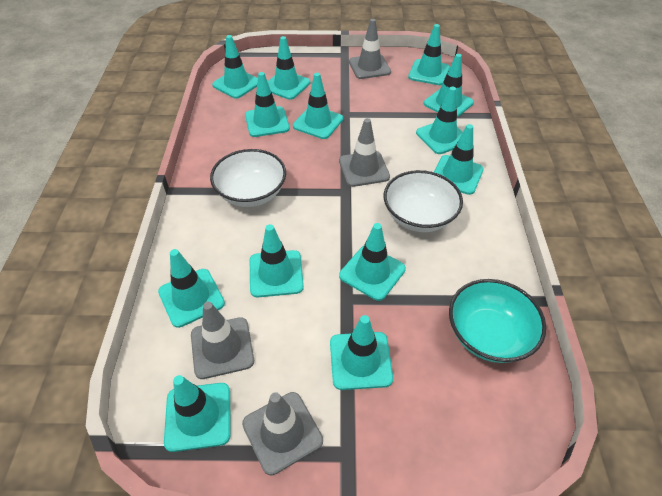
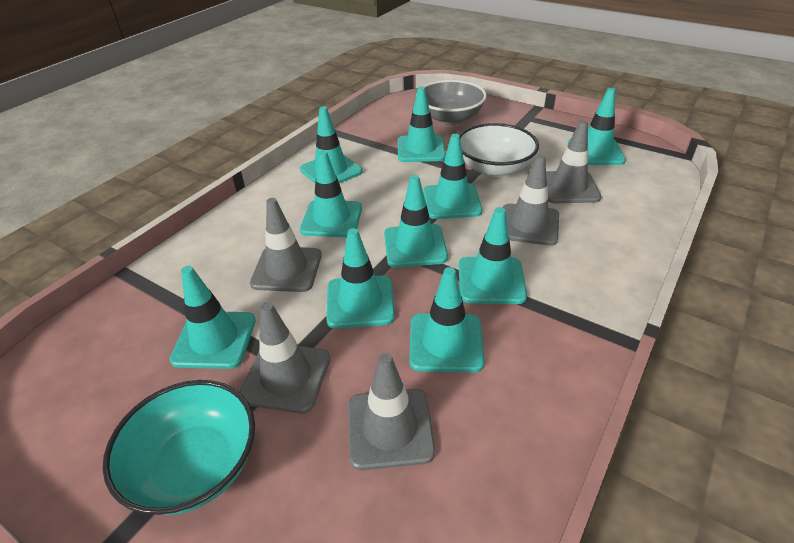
grey bowl: 0 -> 1
grey traffic cone: 4 -> 5
turquoise traffic cone: 13 -> 10
white bowl: 2 -> 1

